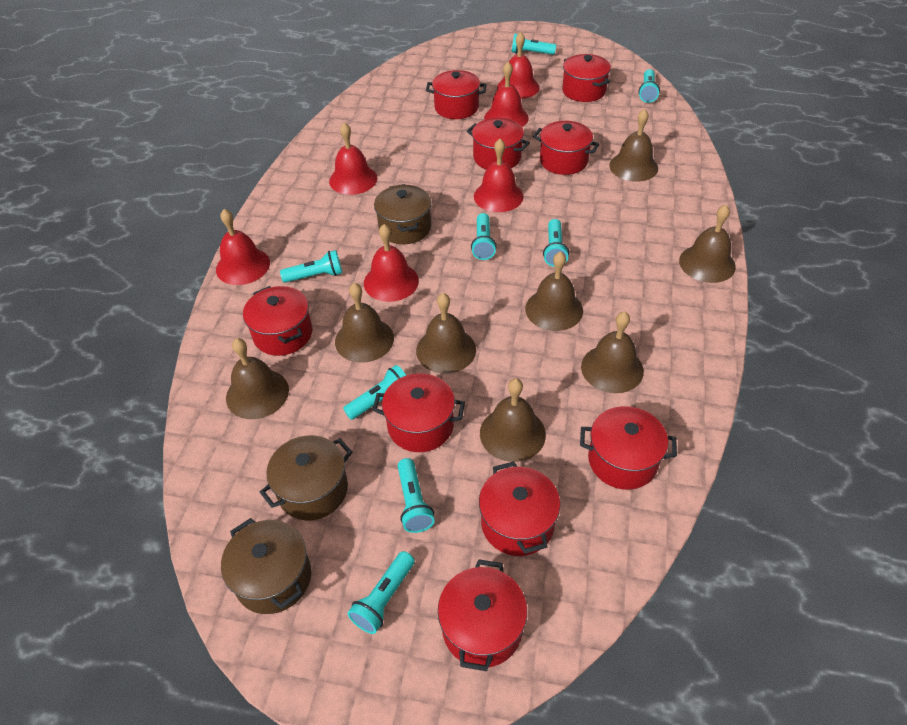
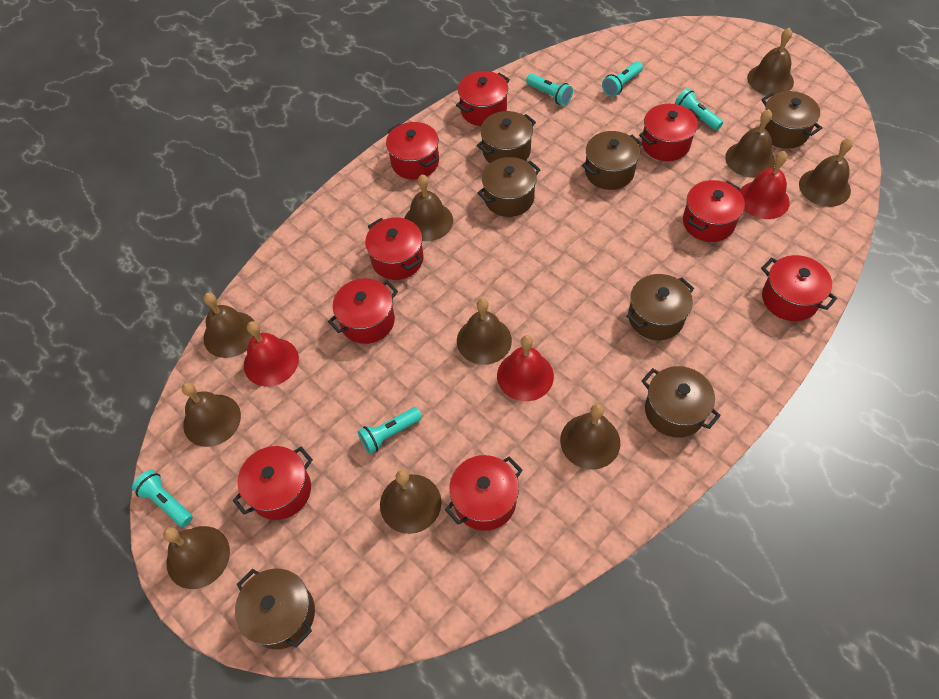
brown bell: 8 -> 10
brown pot: 3 -> 7
red bell: 6 -> 3
turquoise flashlight: 8 -> 5

